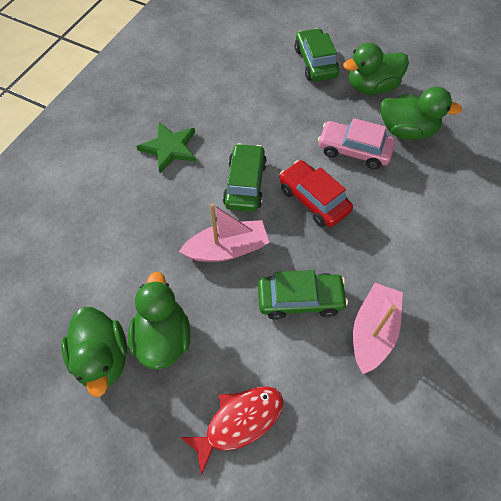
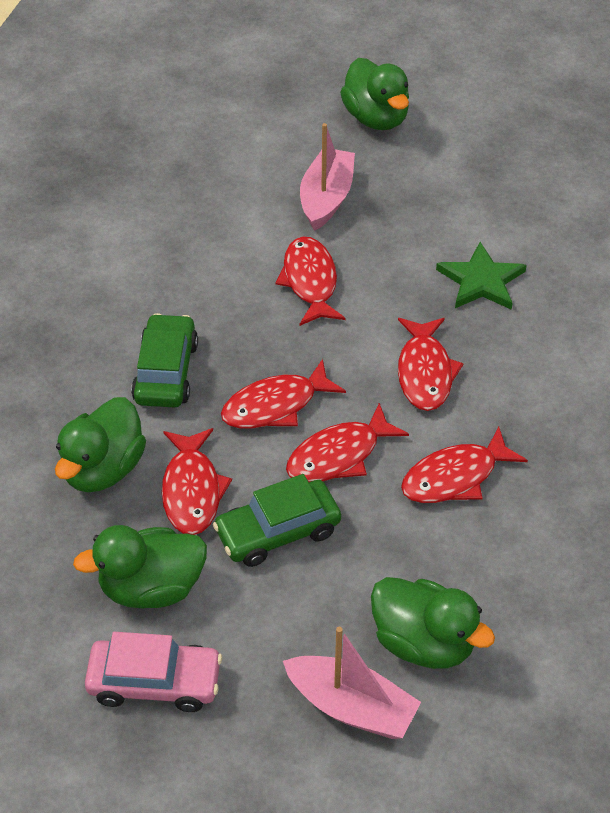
green car: 3 -> 2
red car: 1 -> 0
red fish: 1 -> 6

